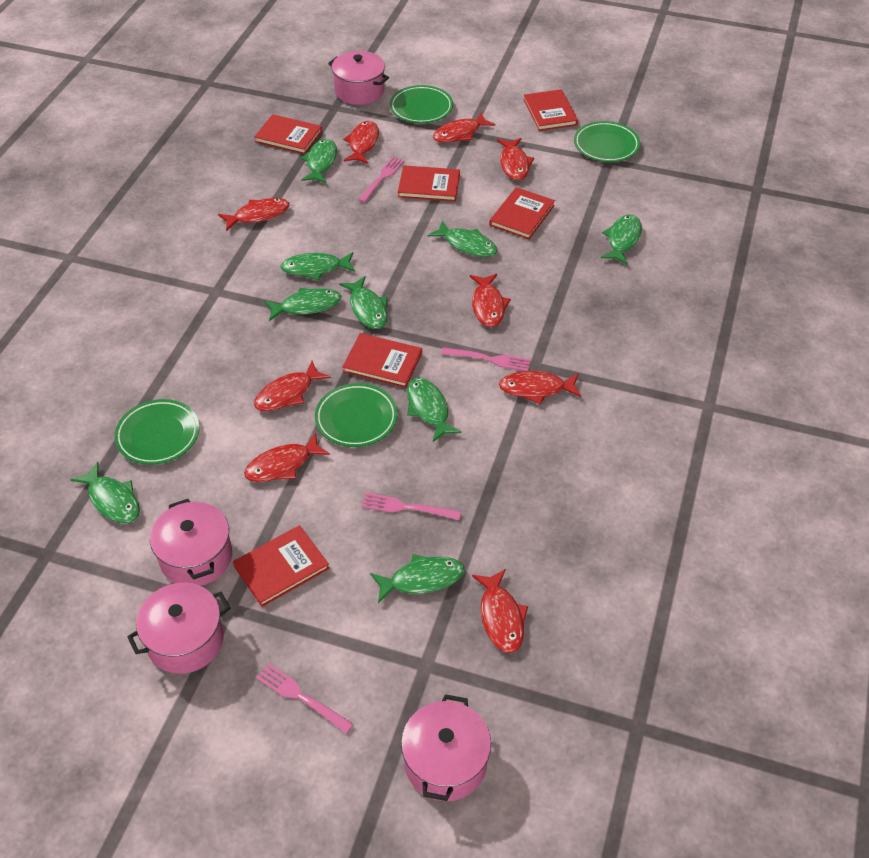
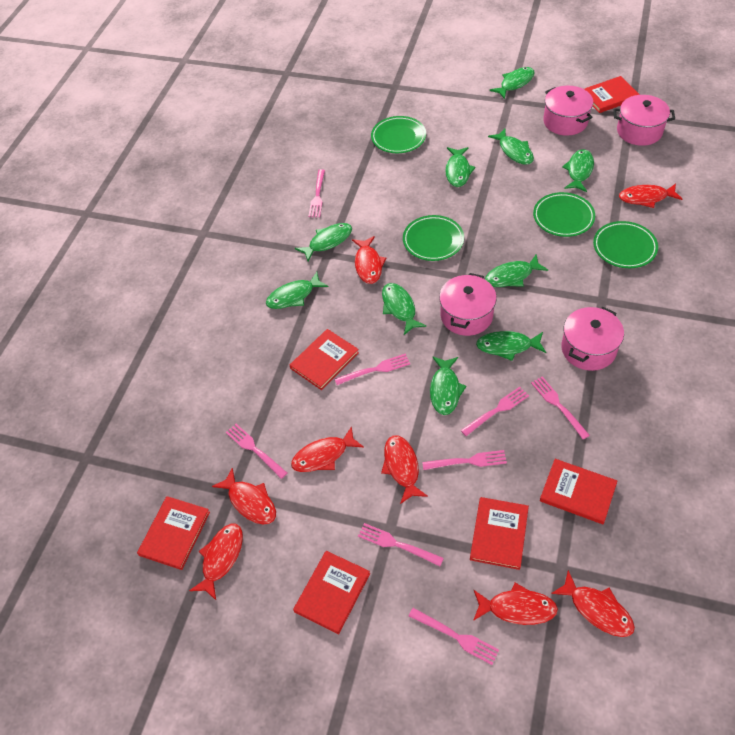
green fish: 9 -> 10
pink fork: 4 -> 8
red fish: 9 -> 8

